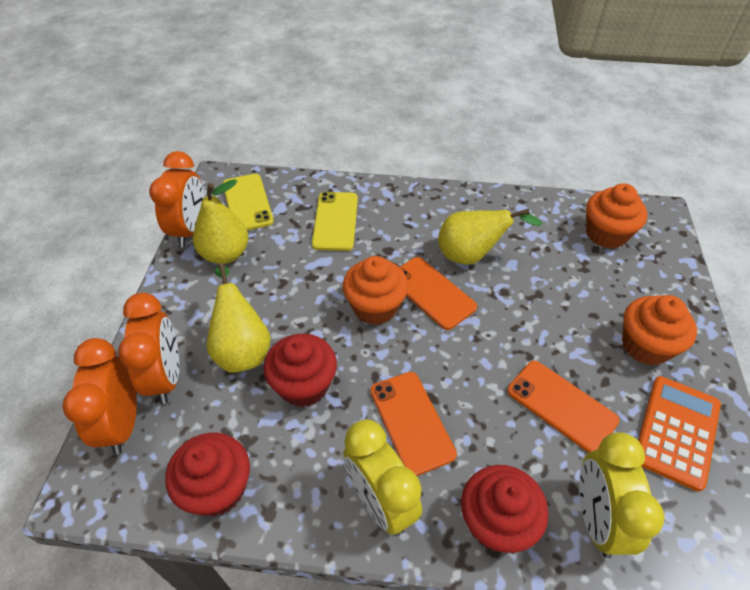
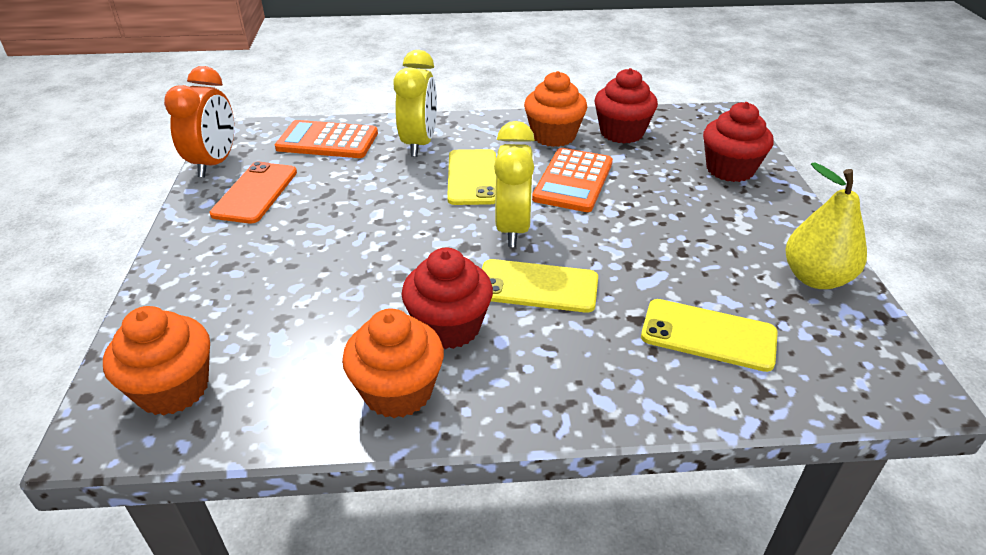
orange calculator: 1 -> 2
orange clock: 3 -> 1
orange phone: 3 -> 1
yellow pear: 3 -> 1
yellow phone: 2 -> 3

